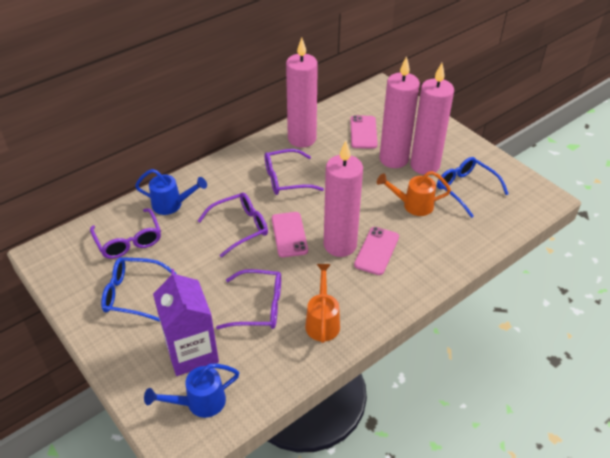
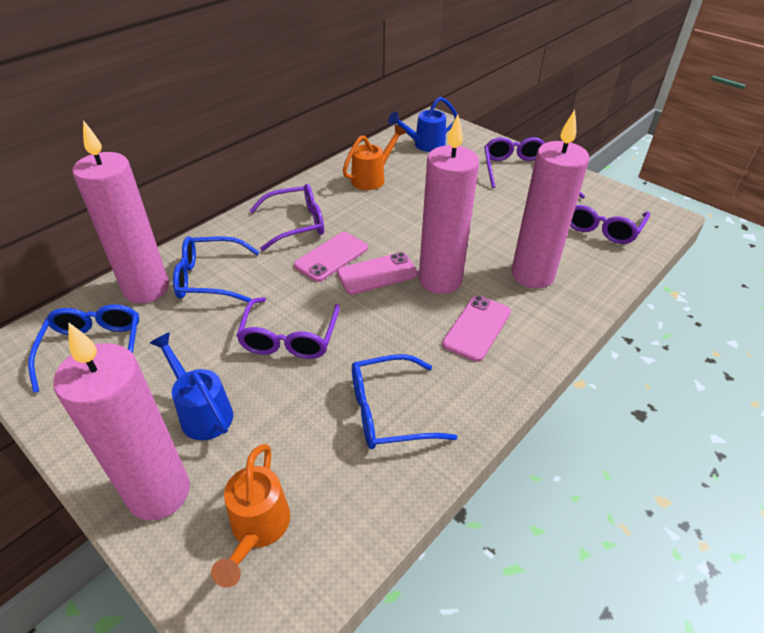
blue glasses: 2 -> 3
purple carton: 1 -> 0

